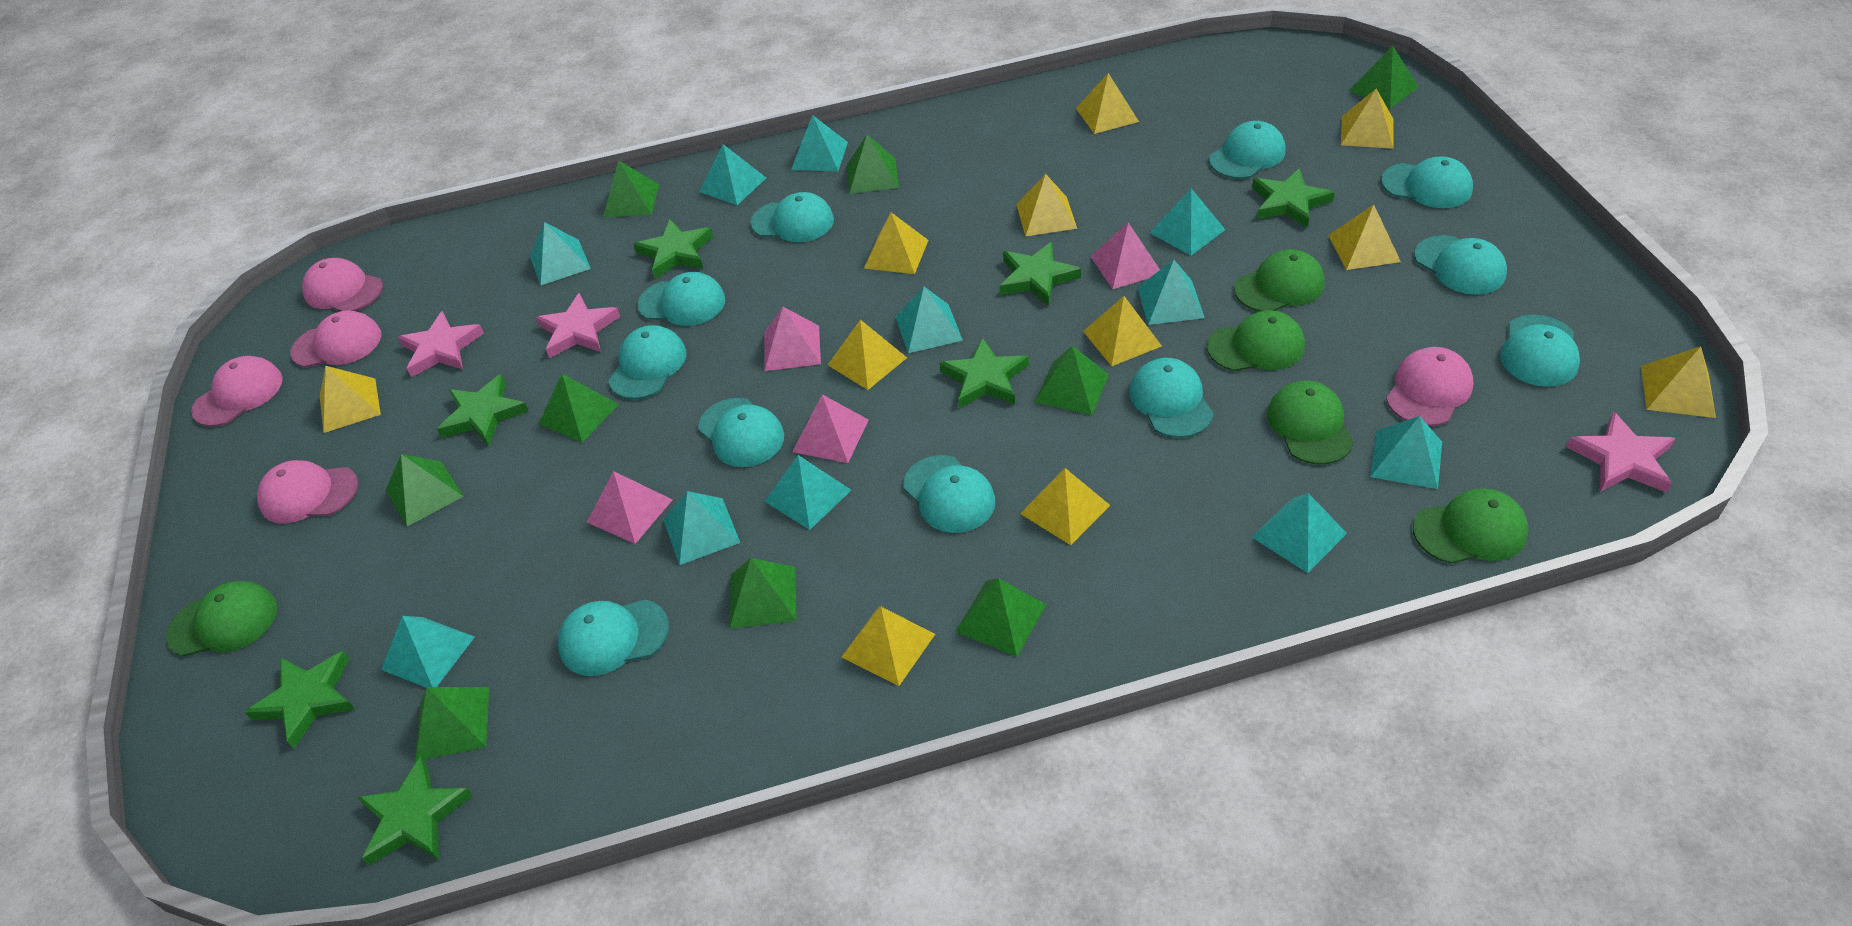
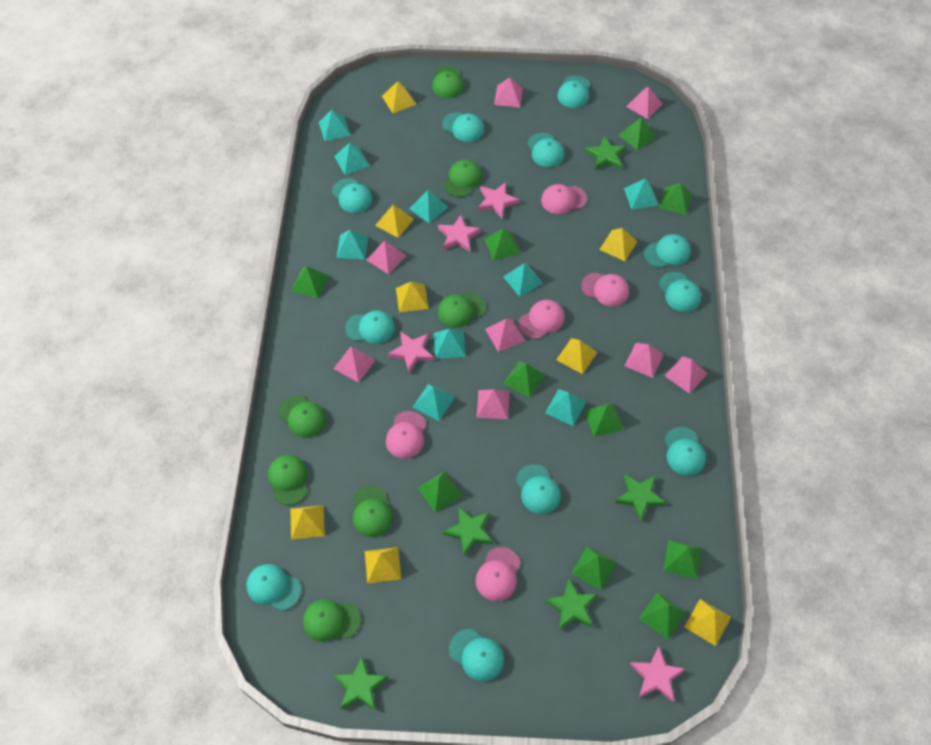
green cap: 5 -> 7
green pyramid: 9 -> 10
green star: 7 -> 5
pink pyramid: 4 -> 8
pink star: 3 -> 4
turquoise pyramid: 11 -> 9
yellow pyramid: 11 -> 8

